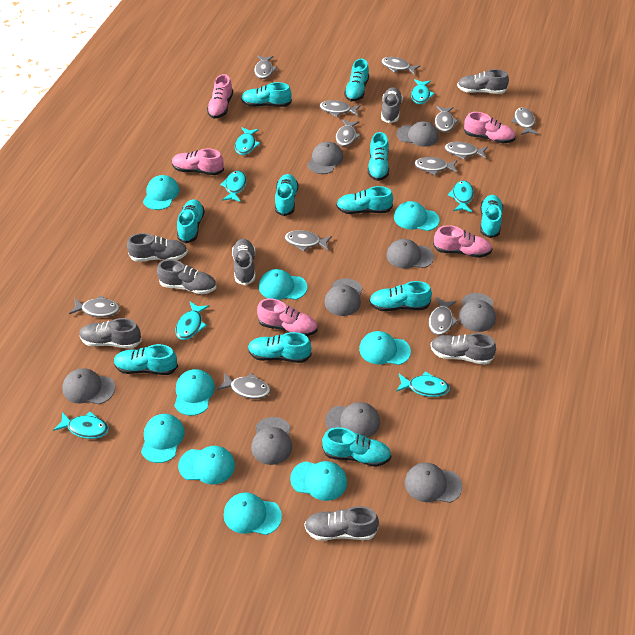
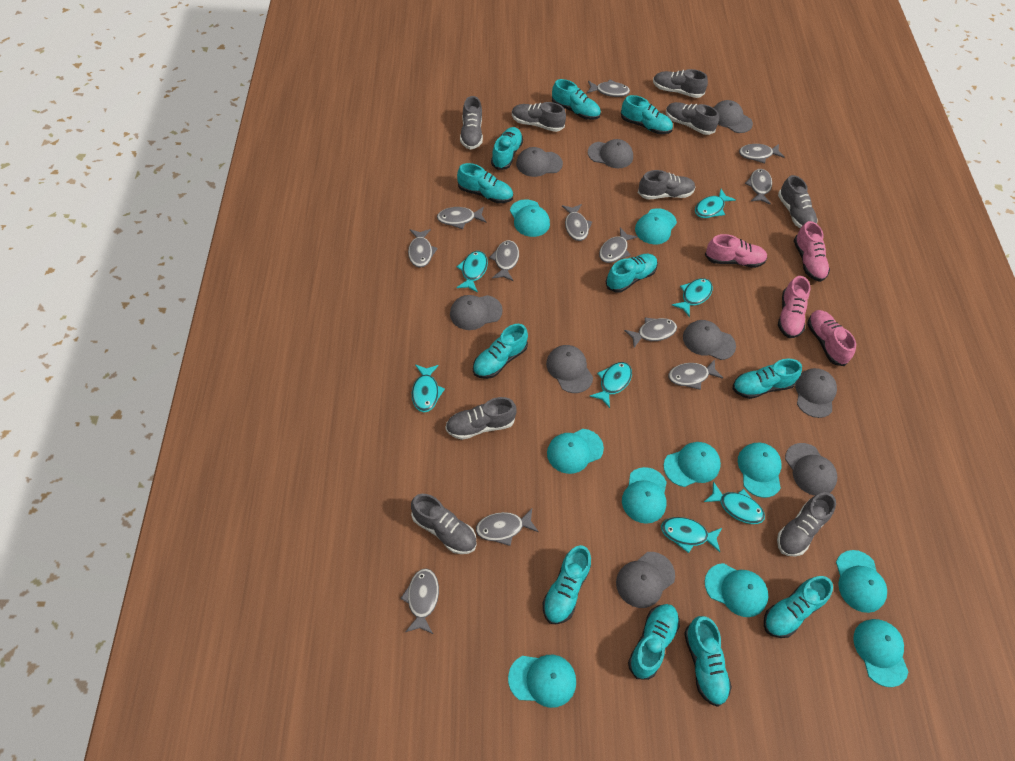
grey shoe: 8 -> 9
pink shoe: 5 -> 4
turquoise cap: 9 -> 10

